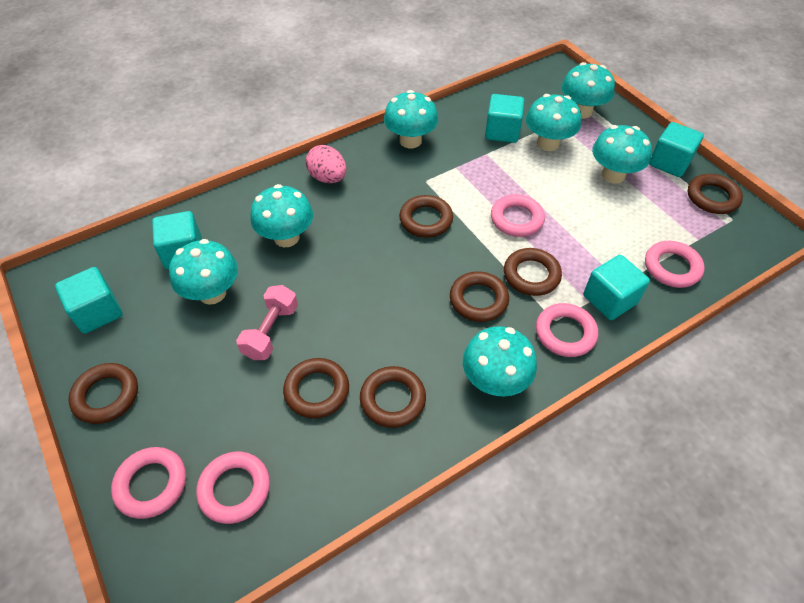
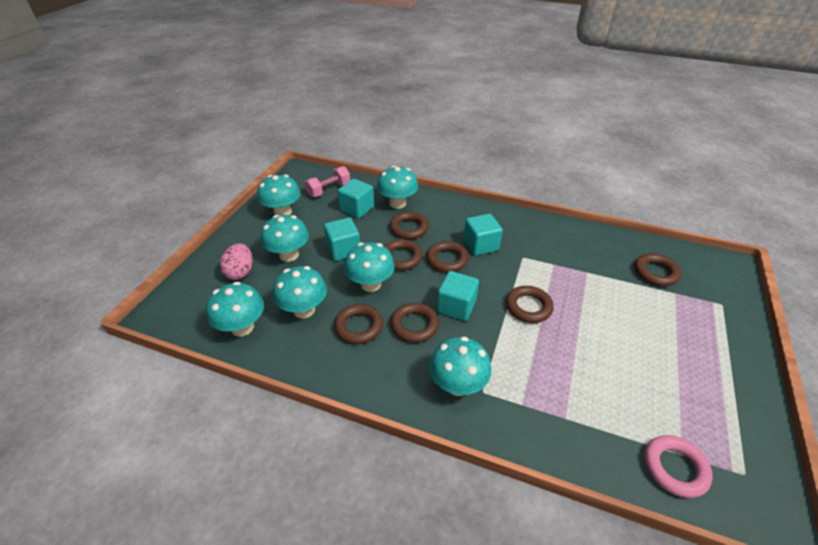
pink ring: 5 -> 1
turquoise cube: 5 -> 4

